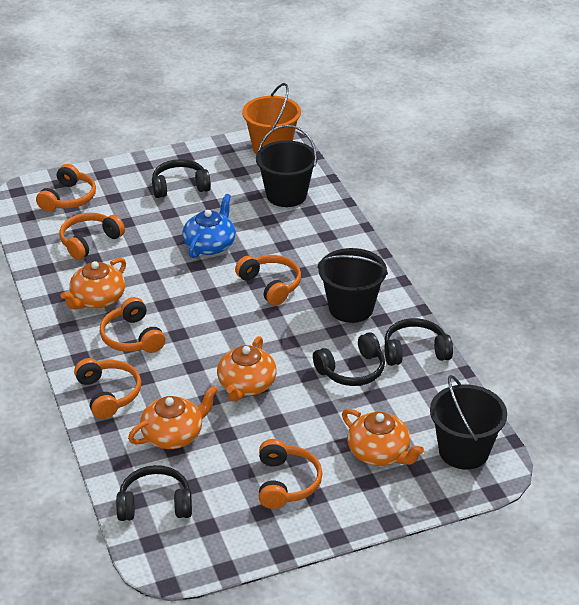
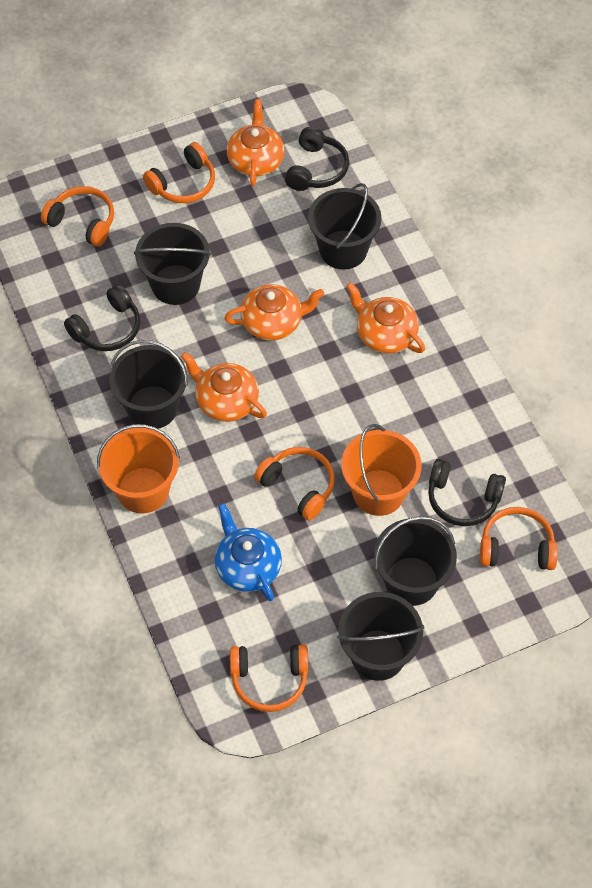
black bucket: 3 -> 5
black headphones: 4 -> 3
orange bucket: 1 -> 2
orange headphones: 6 -> 5

